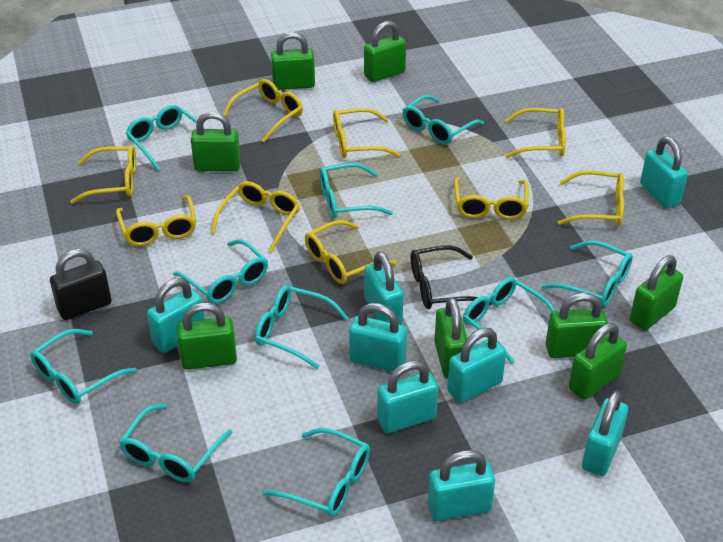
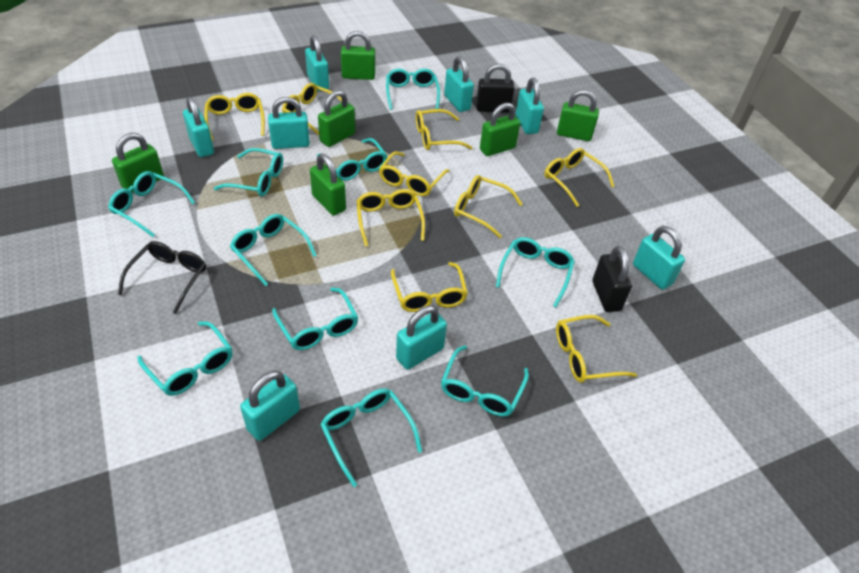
black padlock: 1 -> 2
green padlock: 8 -> 6

